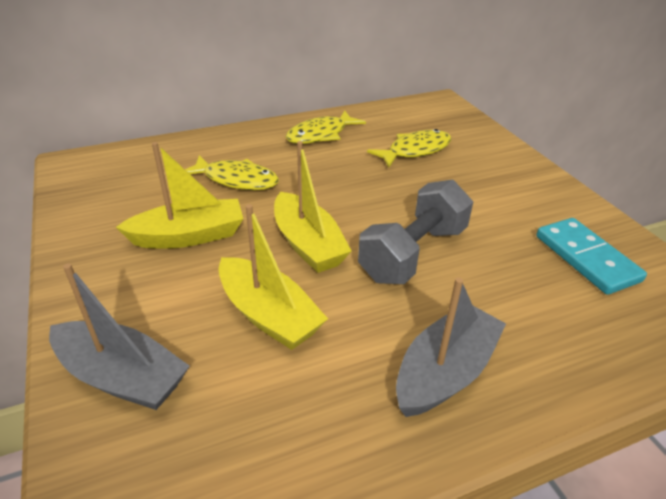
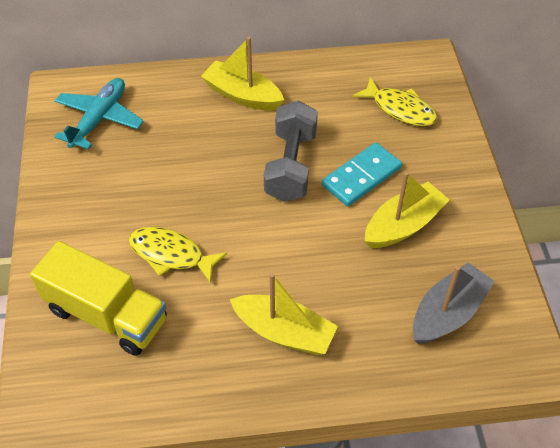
grey boat: 2 -> 1
turquoise plane: 0 -> 1
yellow fish: 3 -> 2
yellow truck: 0 -> 1

